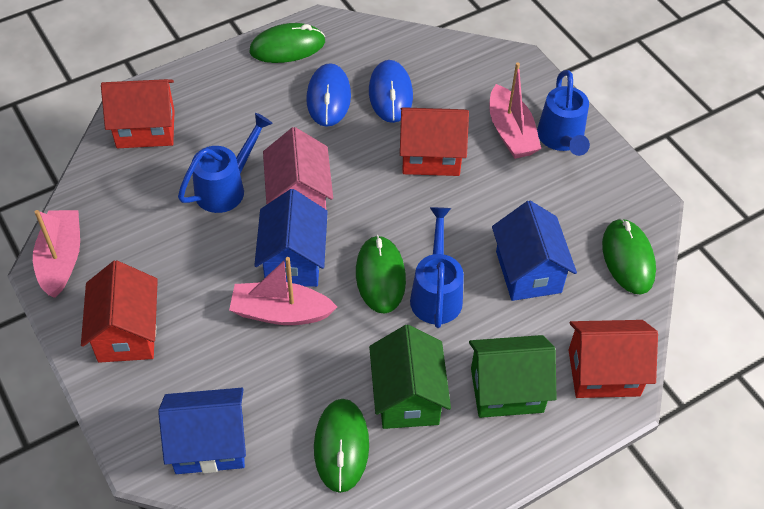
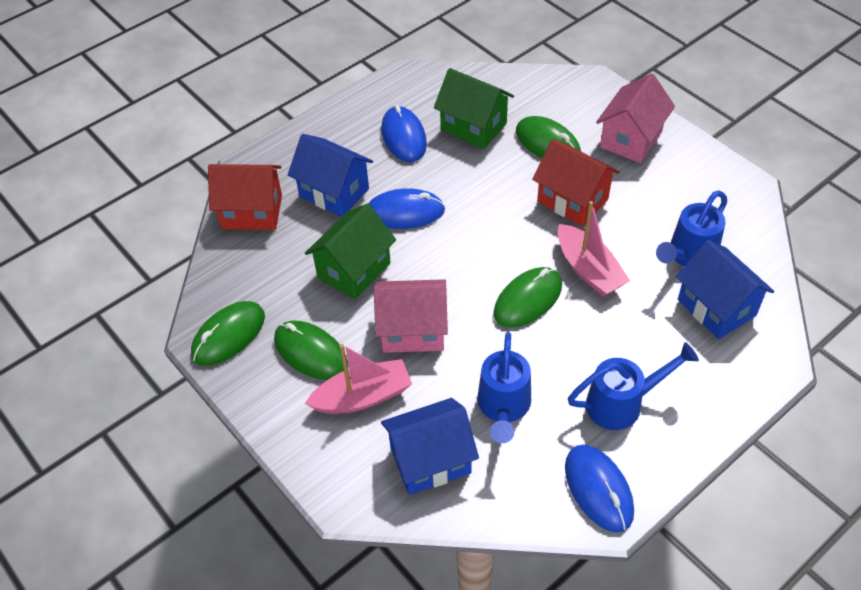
blue mouse: 2 -> 3
pink boat: 3 -> 2
pink house: 1 -> 2
red house: 4 -> 2

